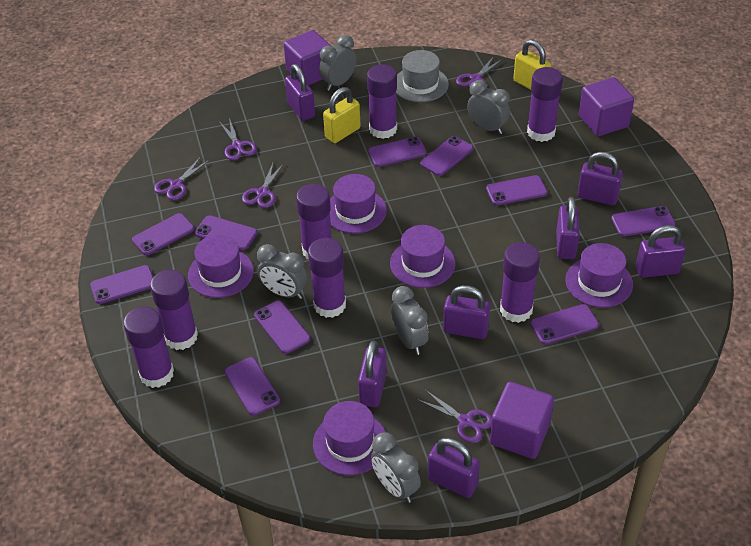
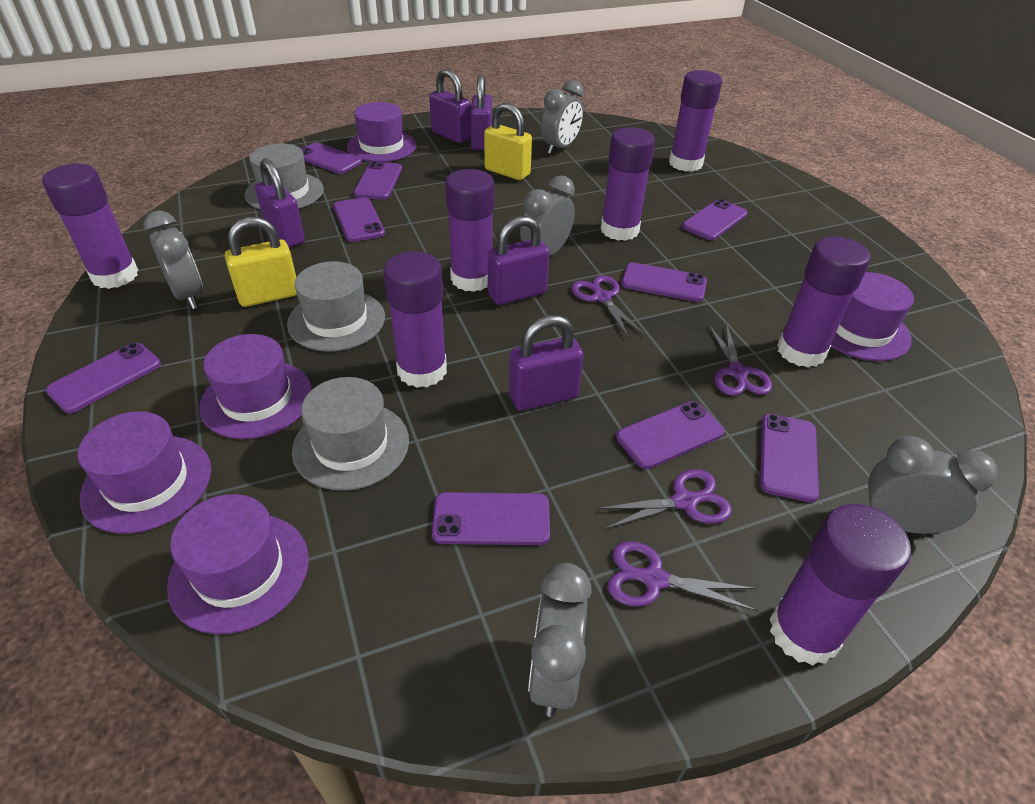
grey hat: 1 -> 3
purple cube: 3 -> 0
purple padlock: 7 -> 5
purple phone: 10 -> 9
purple scissors: 5 -> 4

